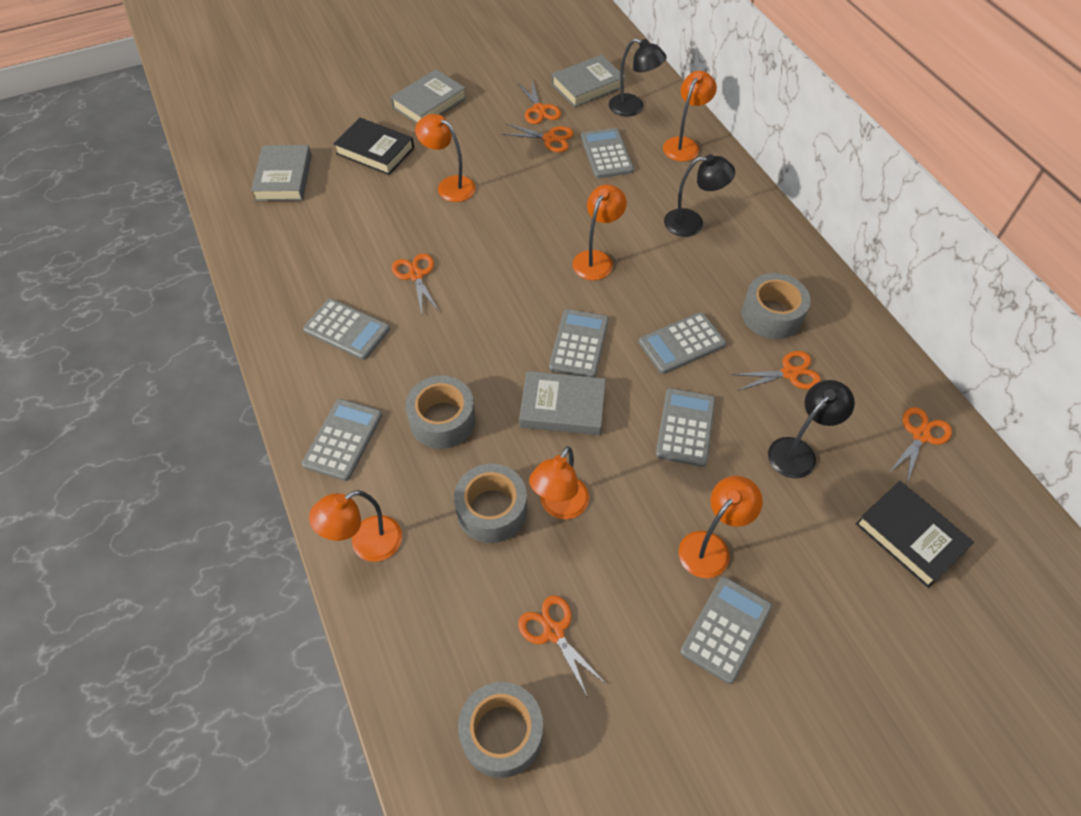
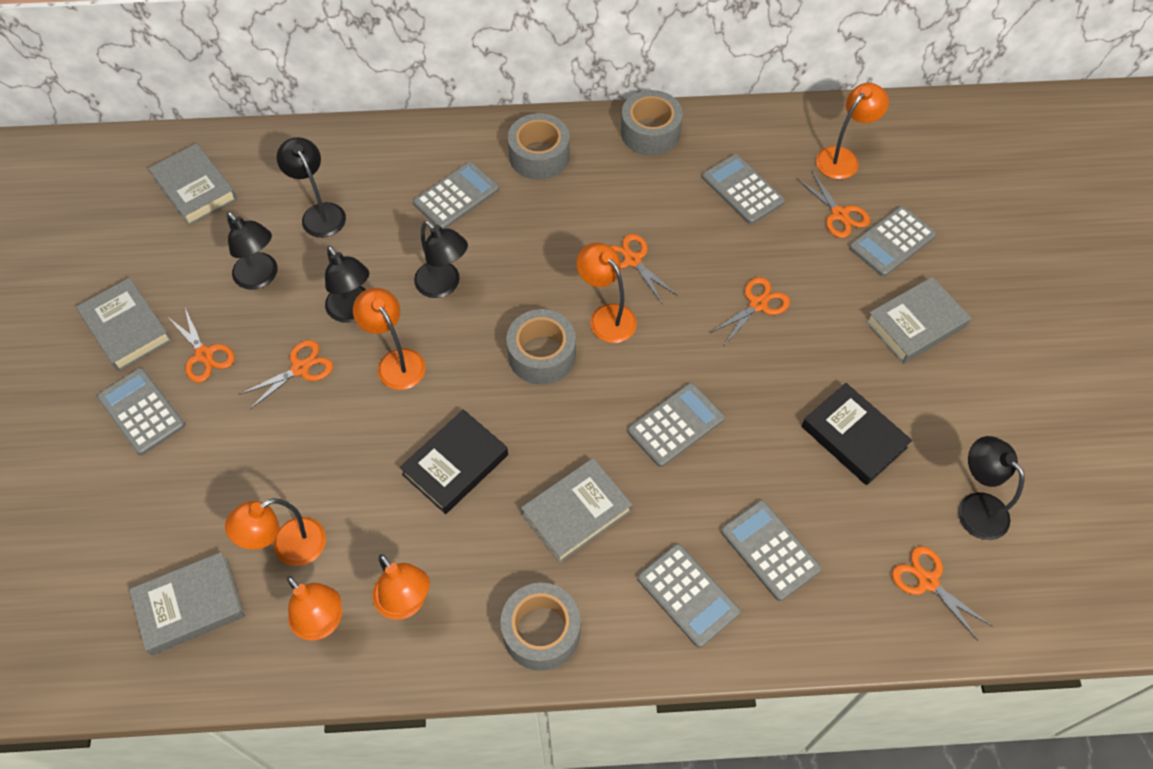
black lamp: 3 -> 5
grey book: 4 -> 5

